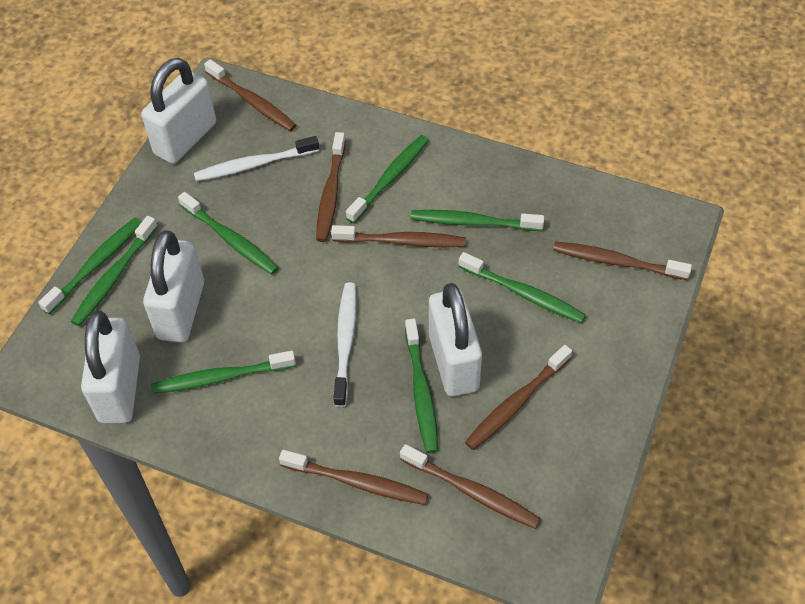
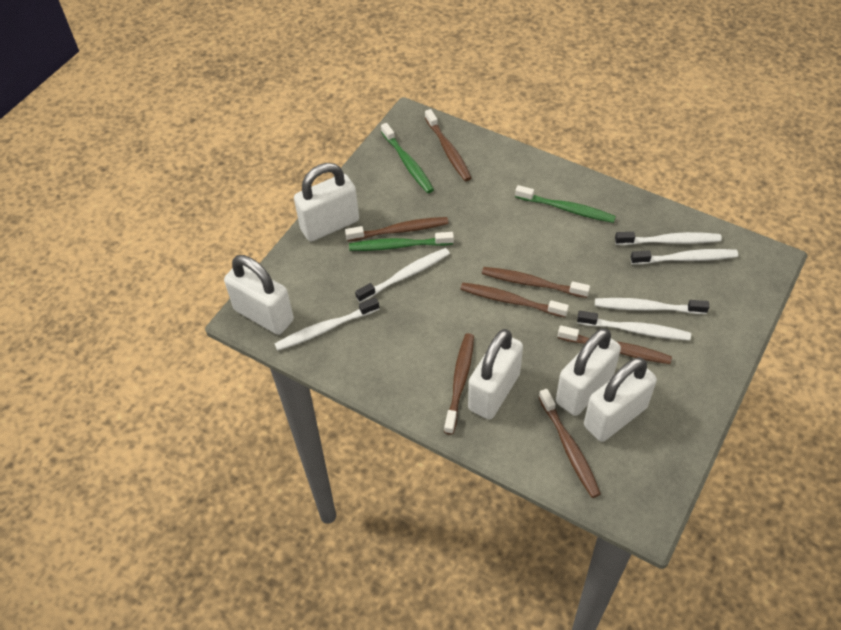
green toothbrush: 8 -> 3
white padlock: 4 -> 5
white toothbrush: 2 -> 6

